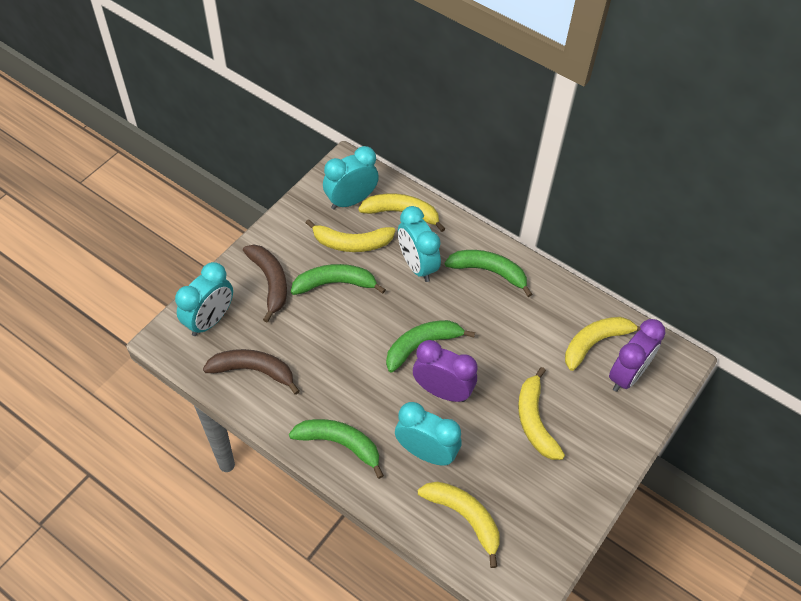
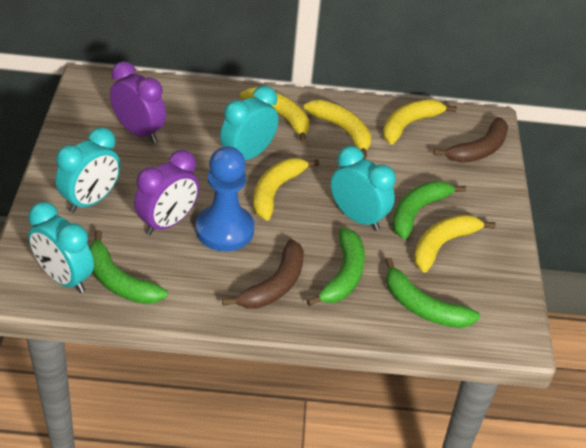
blue pawn: 0 -> 1

